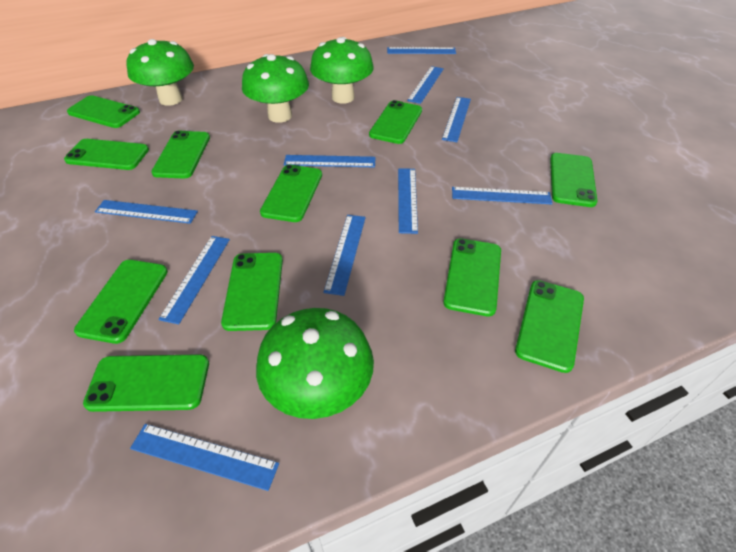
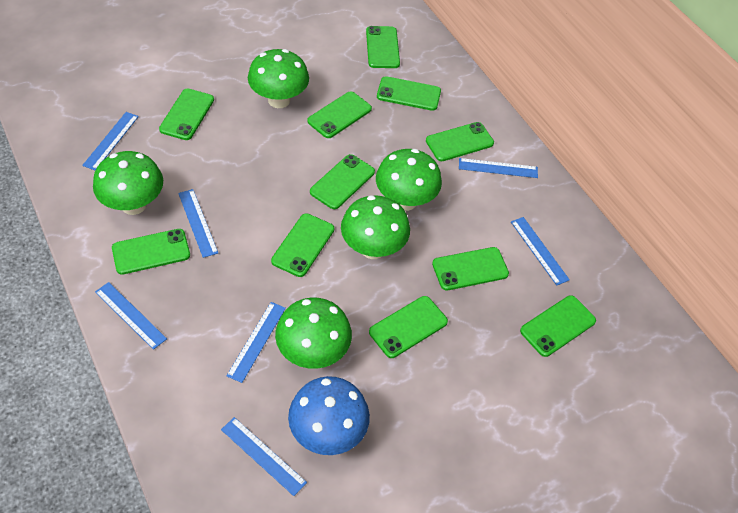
blue mushroom: 0 -> 1
blue ruler: 10 -> 7
green mushroom: 4 -> 5

